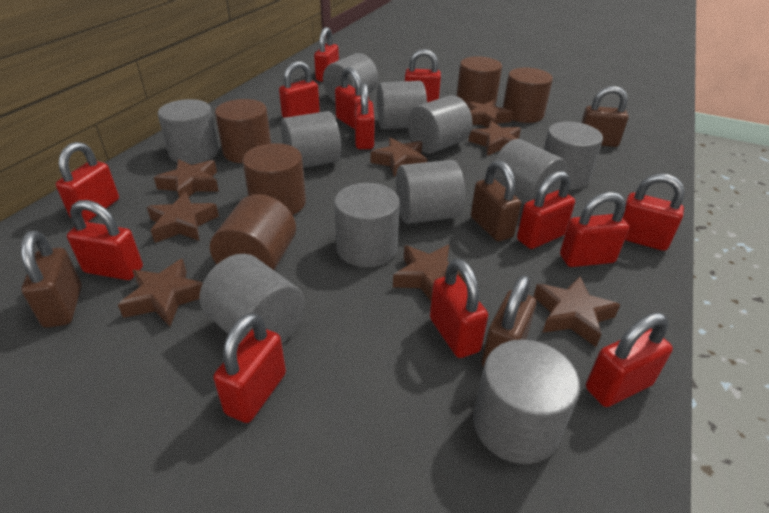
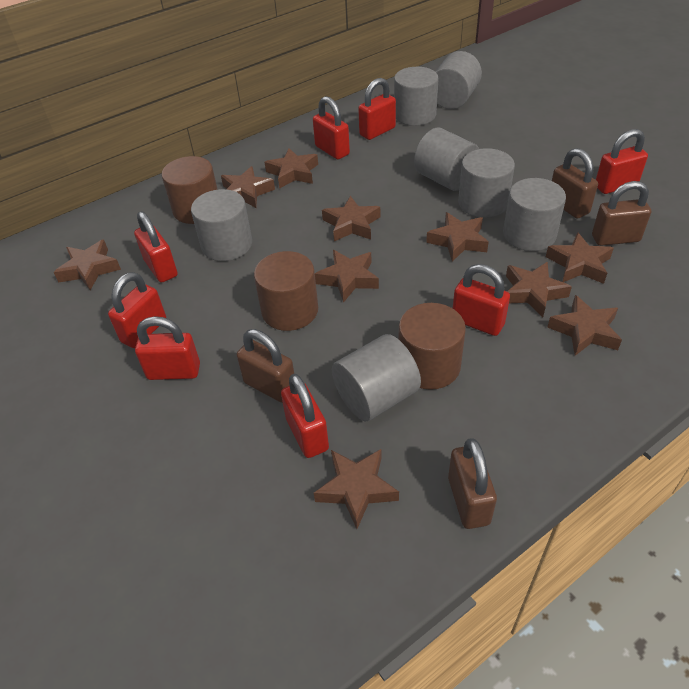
brown cylinder: 5 -> 3
brown star: 8 -> 10
grey cylinder: 11 -> 7
red padlock: 13 -> 8

